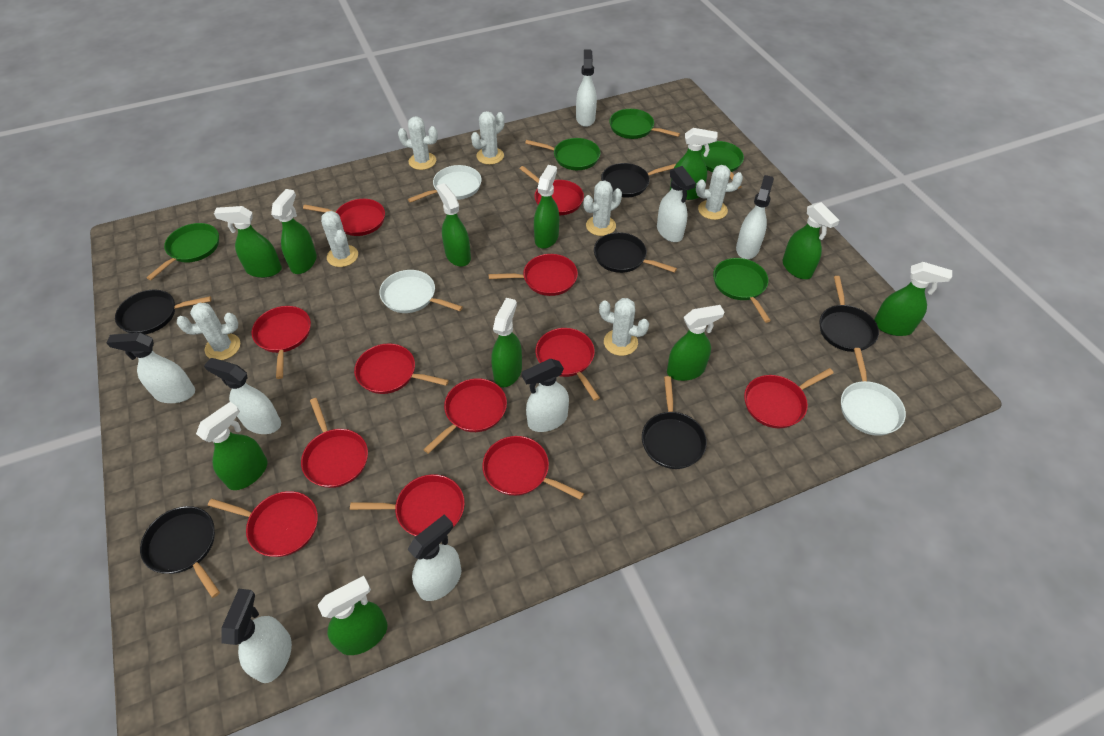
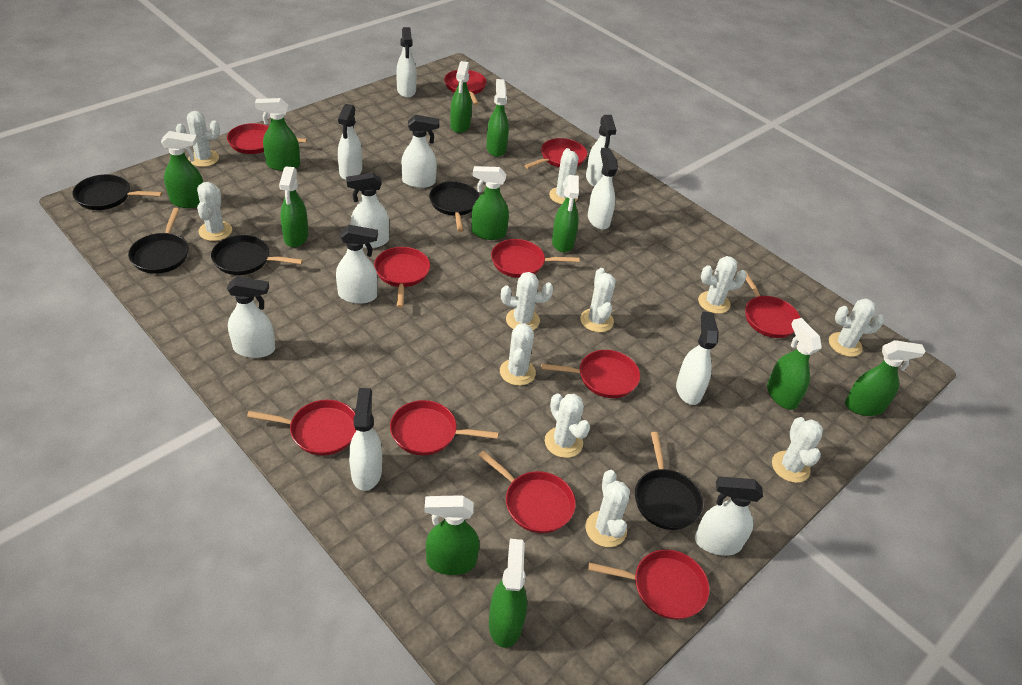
black pan: 6 -> 5
green pan: 5 -> 0
red pan: 12 -> 11
white cactus: 7 -> 11
white pan: 3 -> 0
white spray bottle: 8 -> 11

